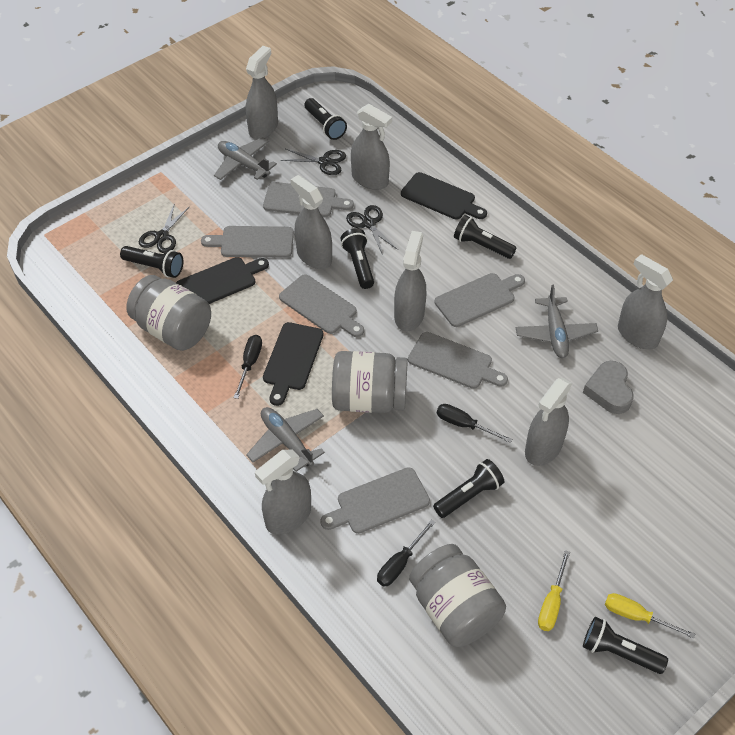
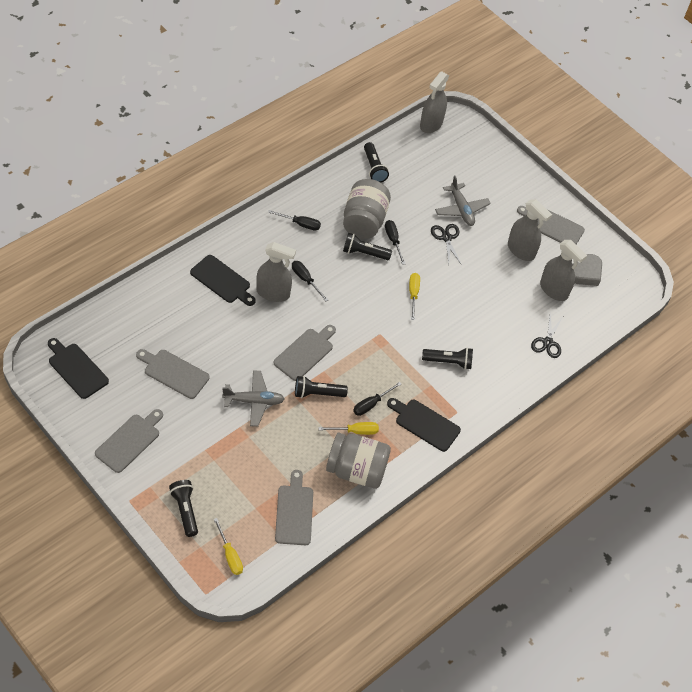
black flashlight: 6 -> 5
black scissors: 3 -> 2
black screwdriver: 3 -> 4
grey cutting board: 6 -> 5
grey jar: 3 -> 2
grey plane: 3 -> 2
grey spray bottle: 7 -> 4
yellow screwdriver: 2 -> 3

